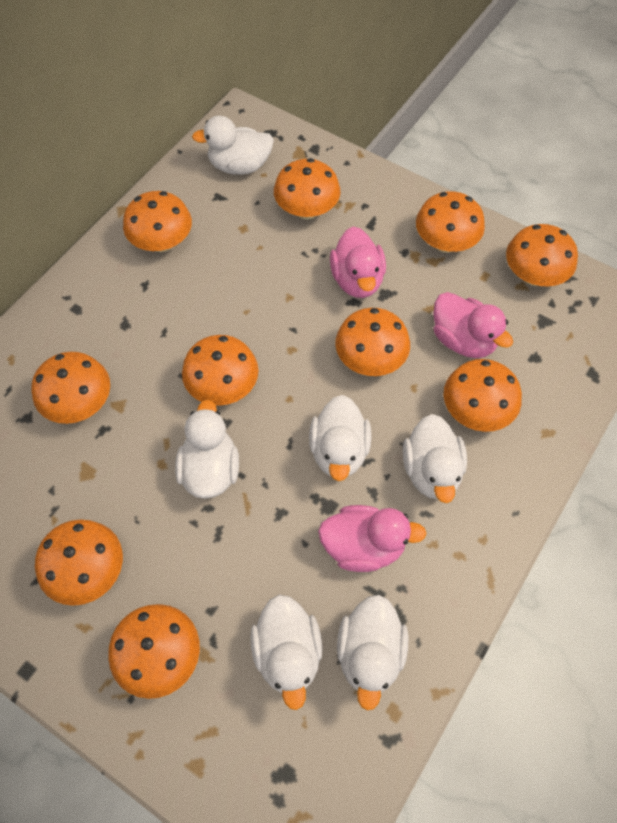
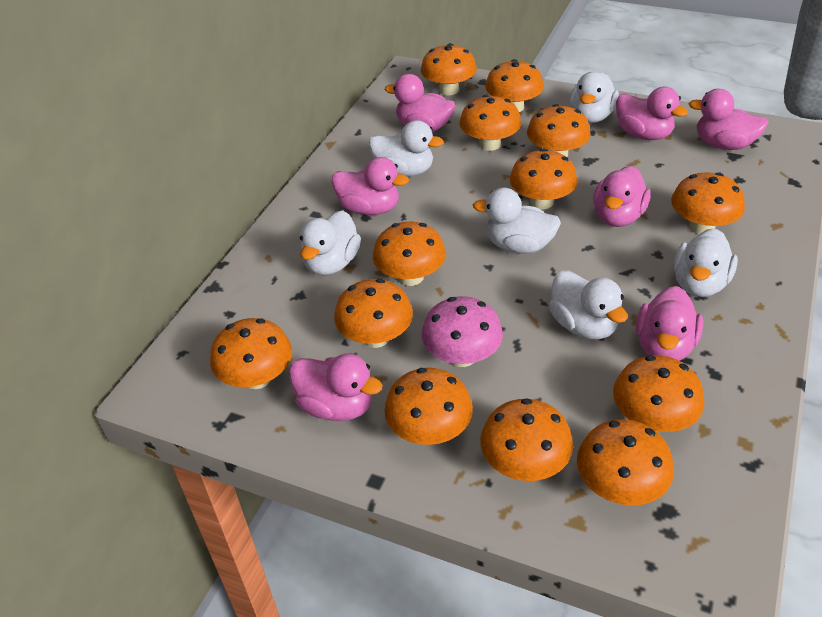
orange mushroom: 10 -> 13
pink duck: 3 -> 7
pink mushroom: 0 -> 1

